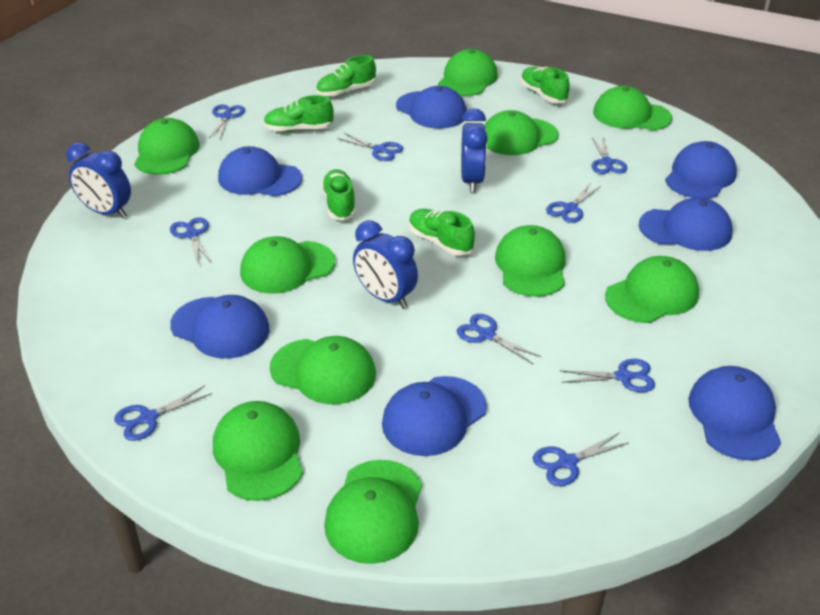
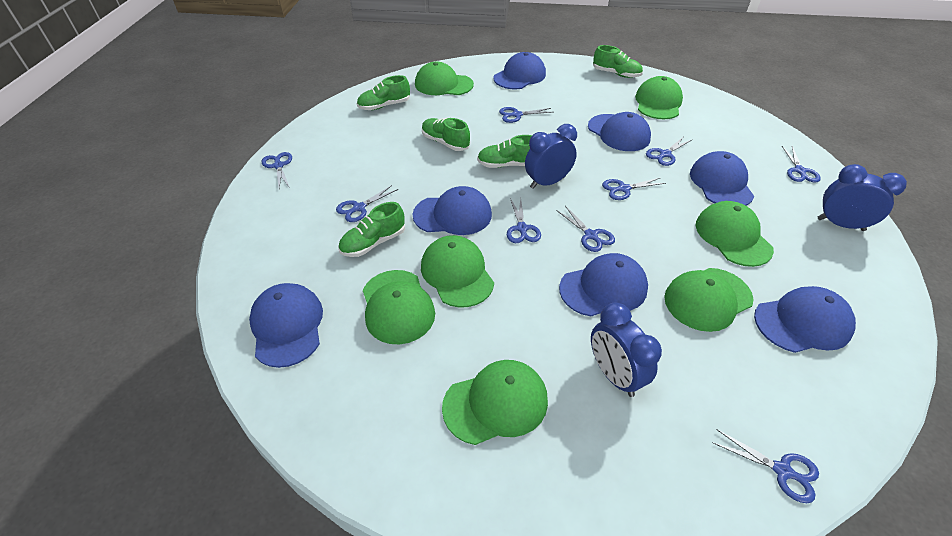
green cap: 10 -> 7

